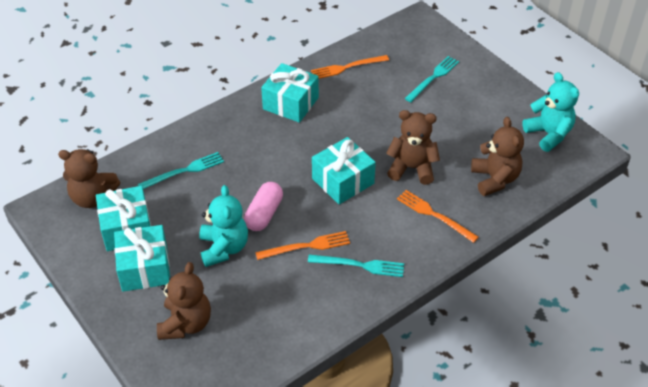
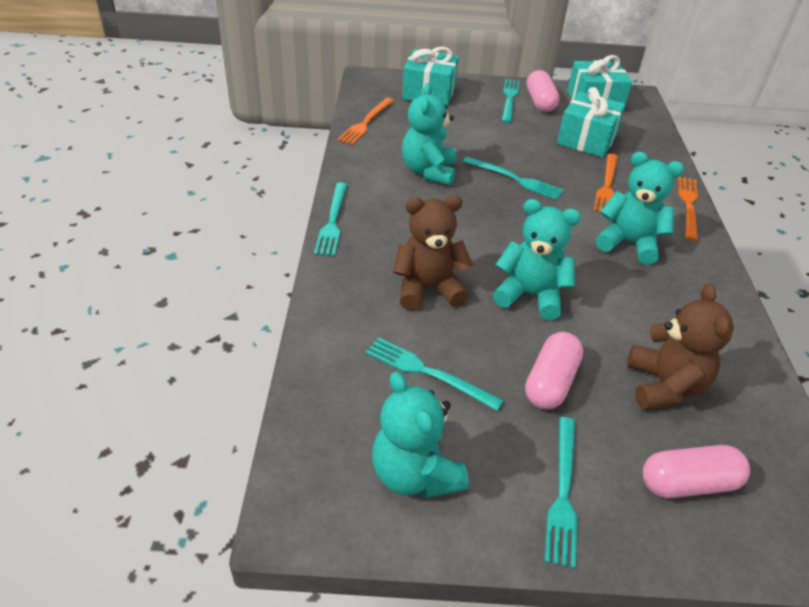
brown teddy bear: 4 -> 2
pink capsule: 1 -> 3
turquoise fork: 3 -> 5
turquoise gift: 4 -> 3
turquoise teddy bear: 2 -> 4

